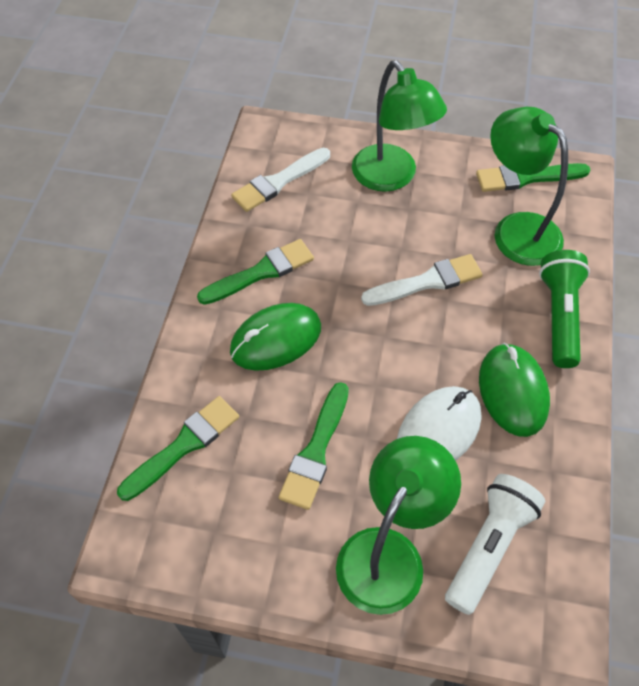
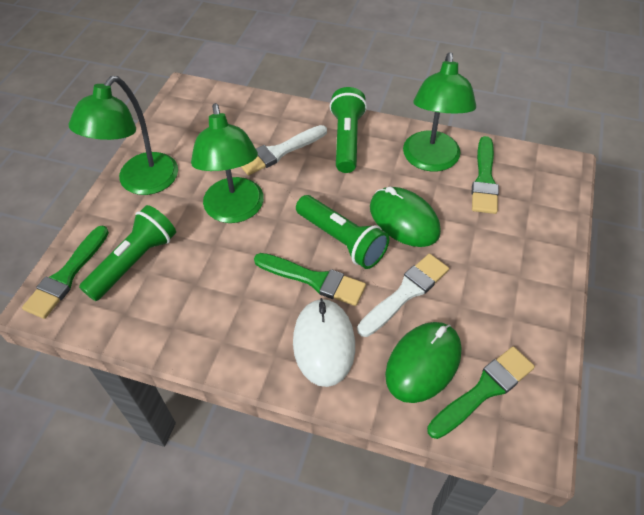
green flashlight: 1 -> 3
white flashlight: 1 -> 0

